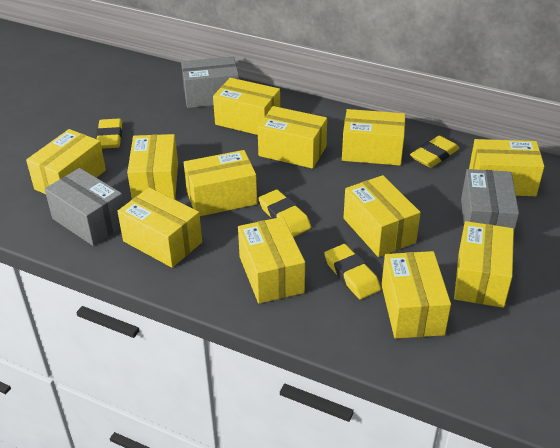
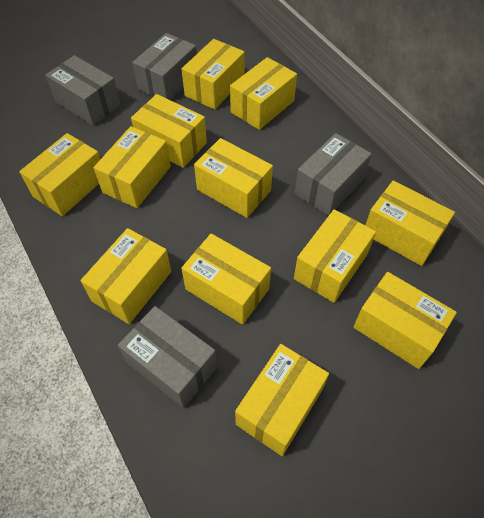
grey box: 3 -> 4
yellow eraser: 4 -> 0

